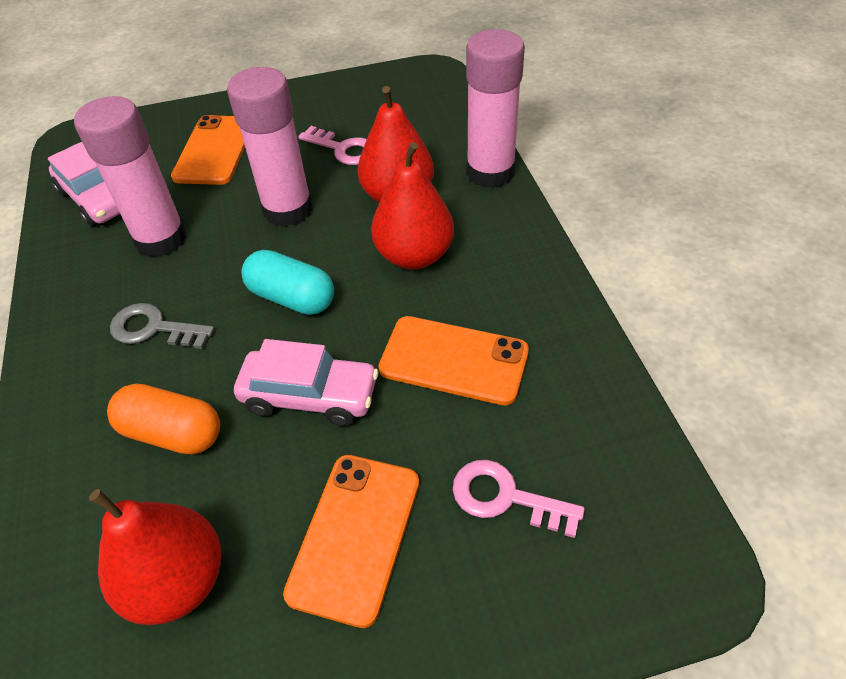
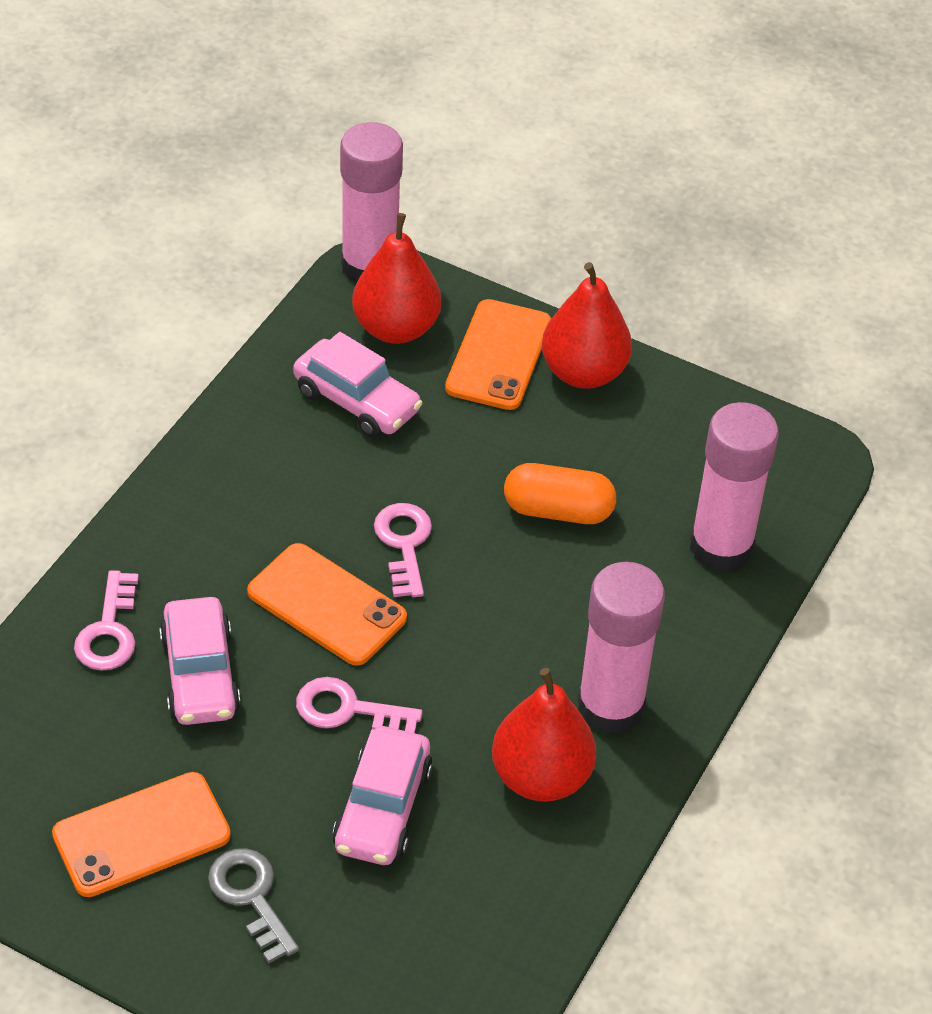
pink car: 2 -> 3
pink key: 2 -> 3
turquoise capsule: 1 -> 0

